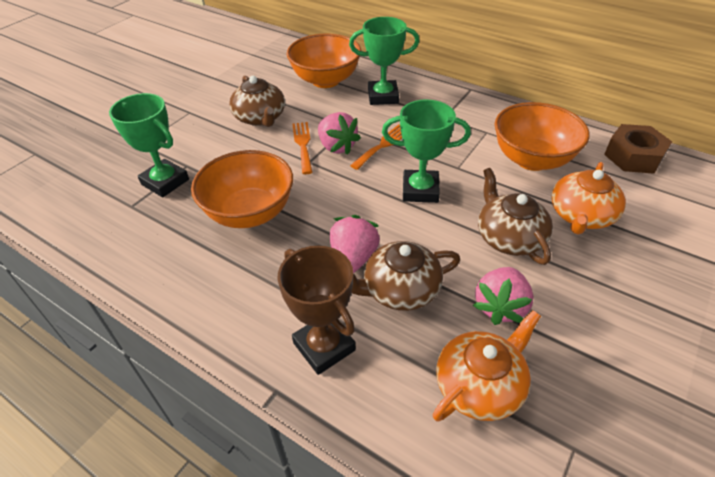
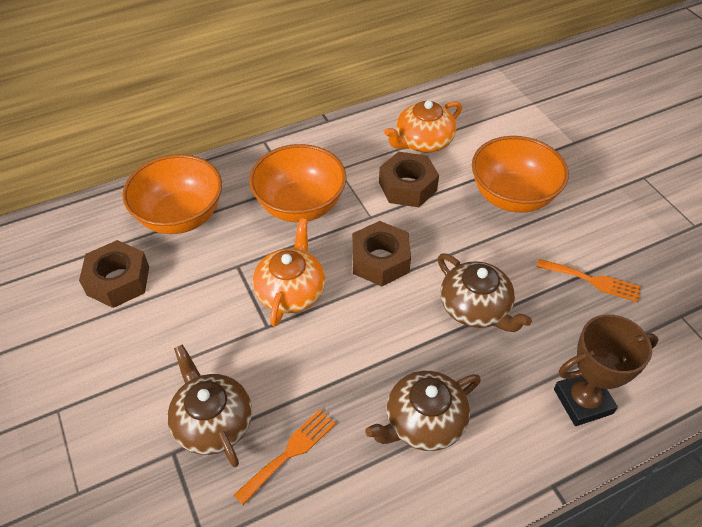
brown nut: 1 -> 3
green trophy: 3 -> 0
pink strawberry: 3 -> 0

